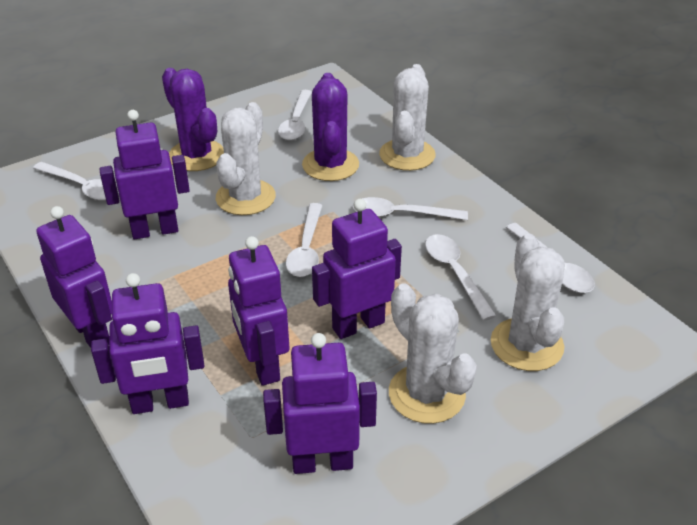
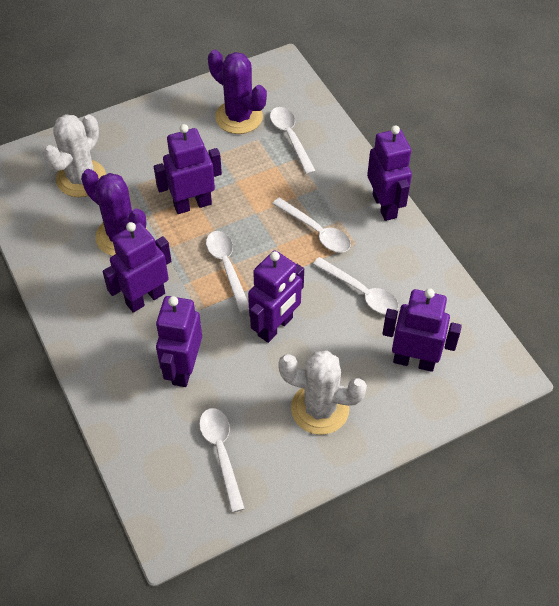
white cactus: 4 -> 2
white spoon: 6 -> 5

